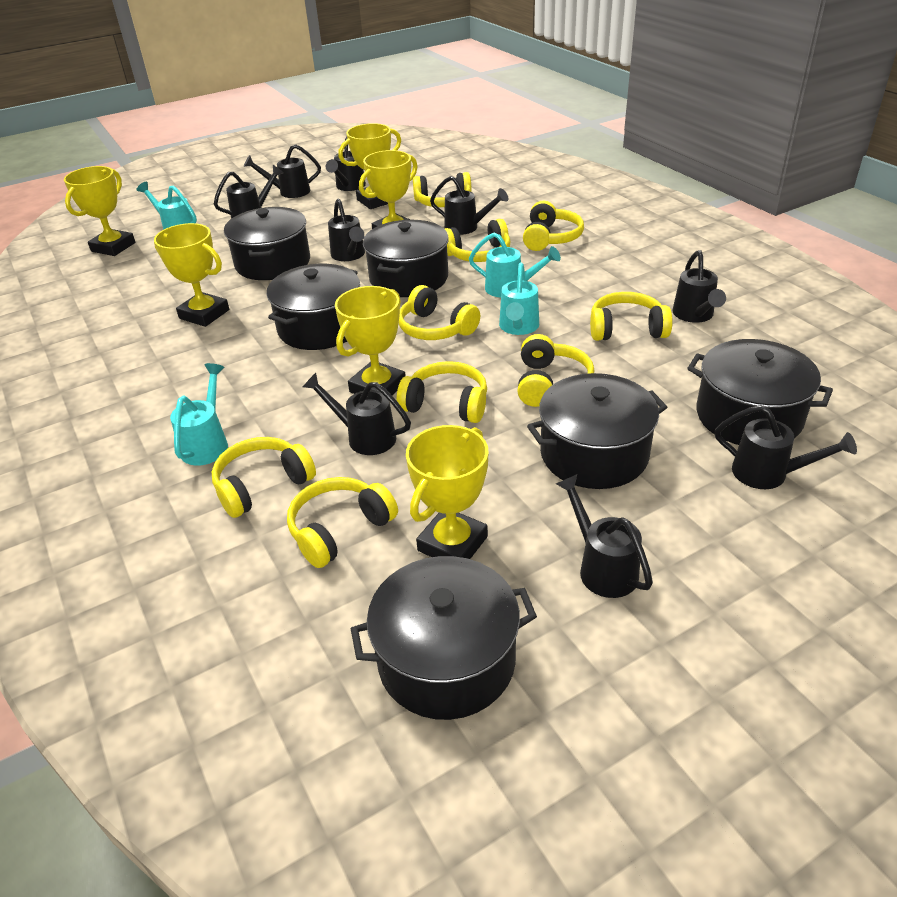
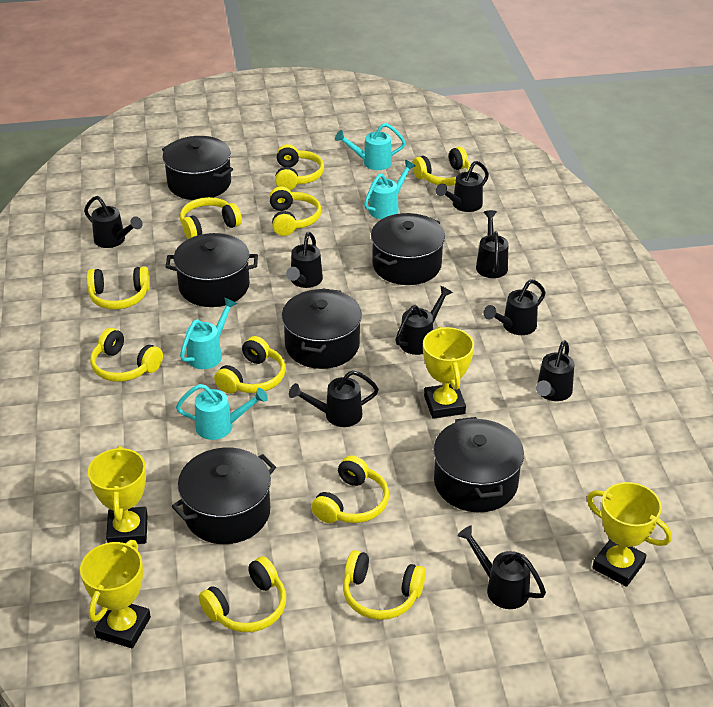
yellow headphones: 9 -> 10
yellow trophy: 6 -> 4

